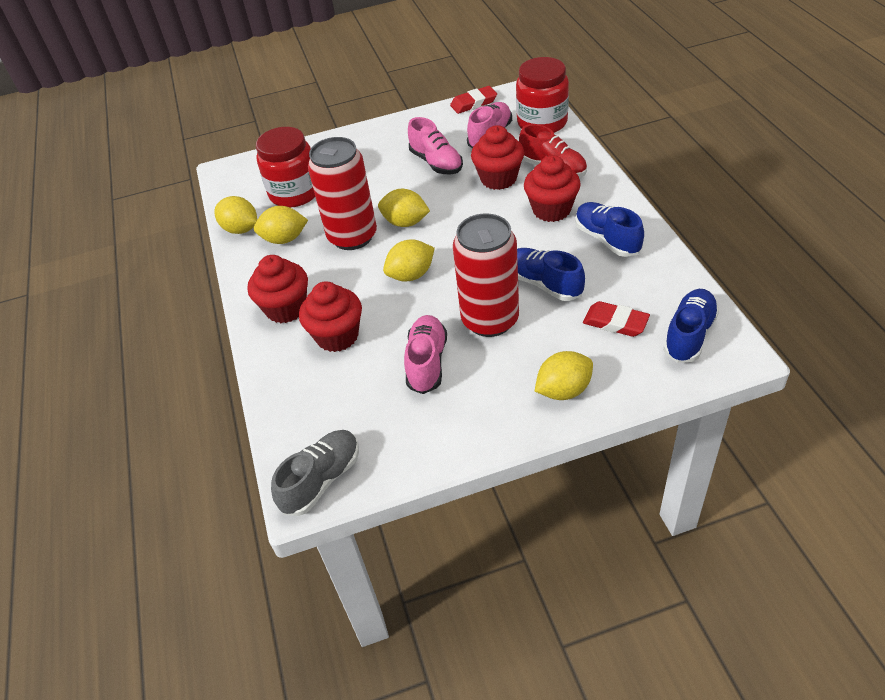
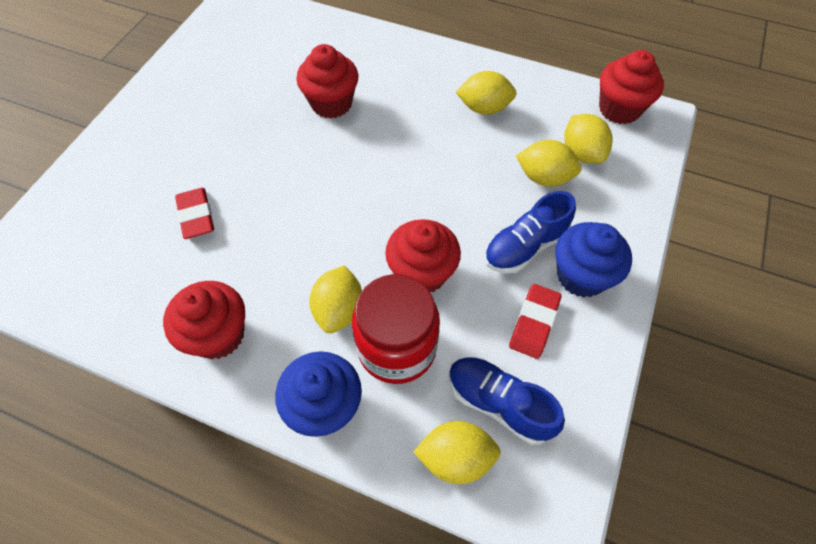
blue cupcake: 0 -> 2
blue shoe: 3 -> 2
grey shoe: 1 -> 0
pink shoe: 3 -> 0
red can: 2 -> 0
red jar: 2 -> 1
red shoe: 1 -> 0

